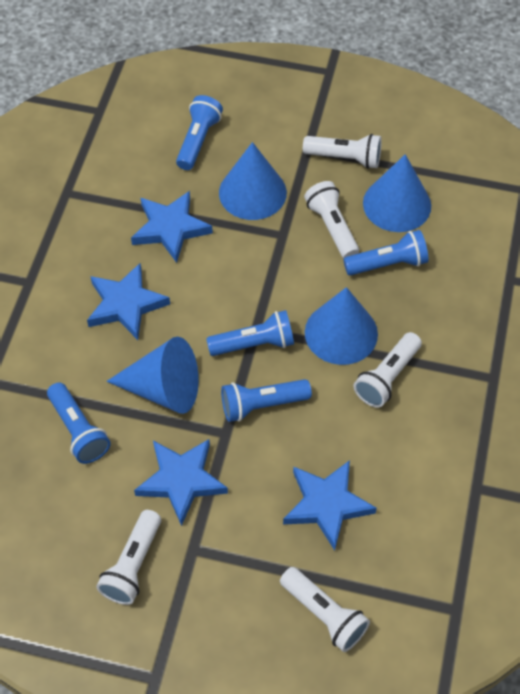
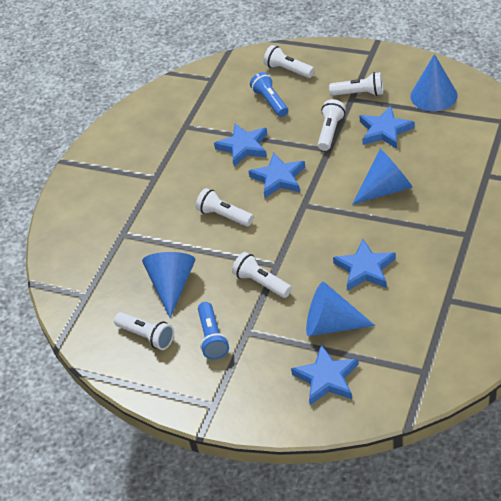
blue flashlight: 5 -> 2
blue star: 4 -> 5
white flashlight: 5 -> 6

